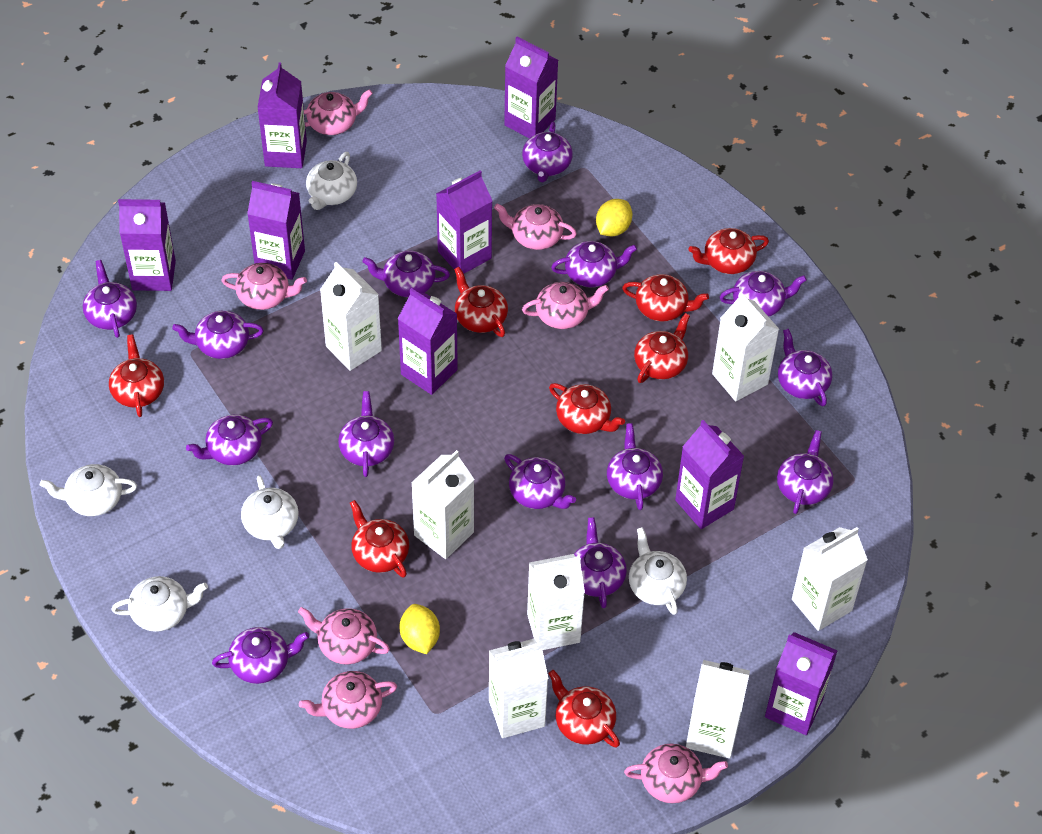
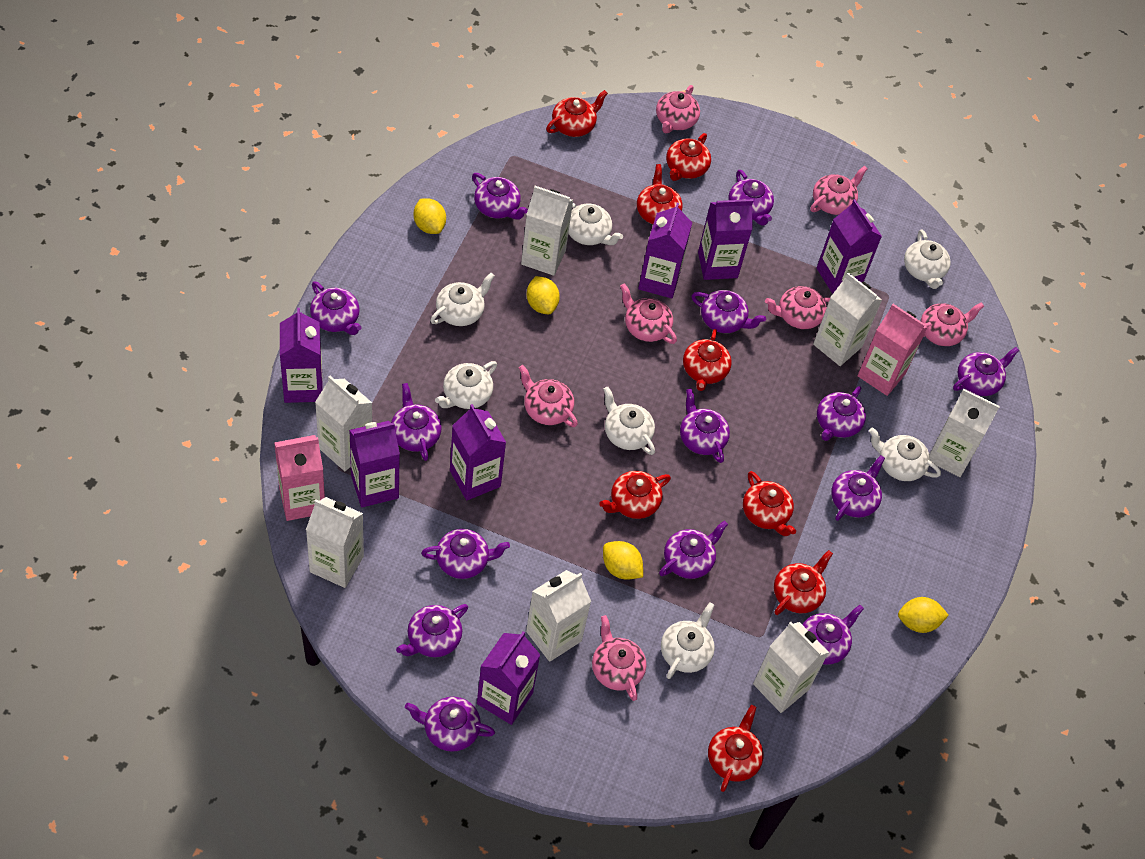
pink carton: 0 -> 2
purple carton: 8 -> 7
white teapot: 5 -> 7
yellow lemon: 2 -> 4

